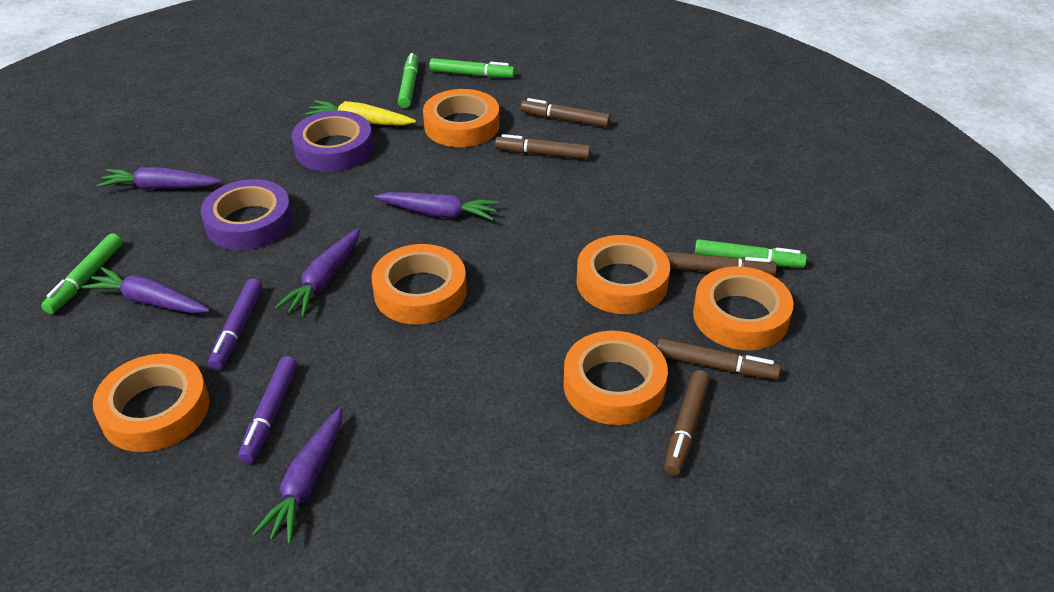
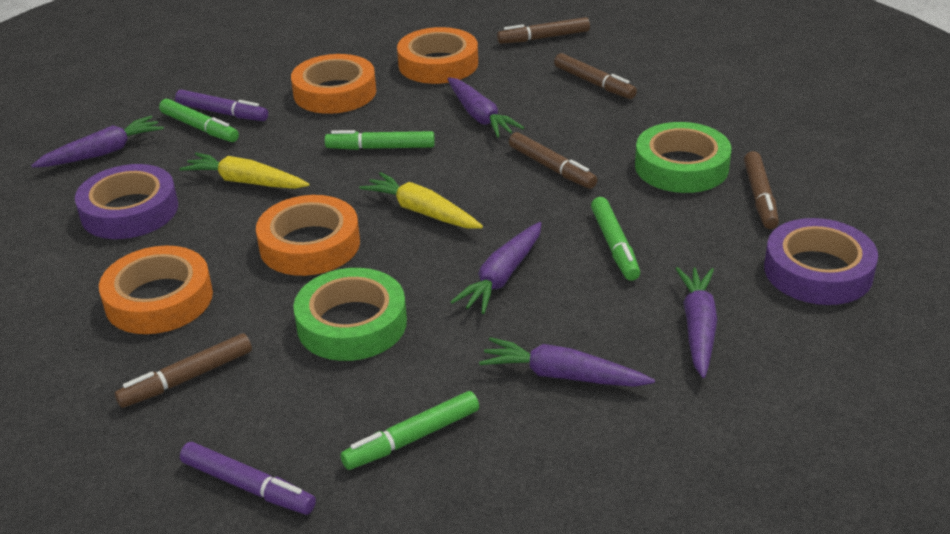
green tape: 0 -> 2
orange tape: 6 -> 4
yellow carrot: 1 -> 2

